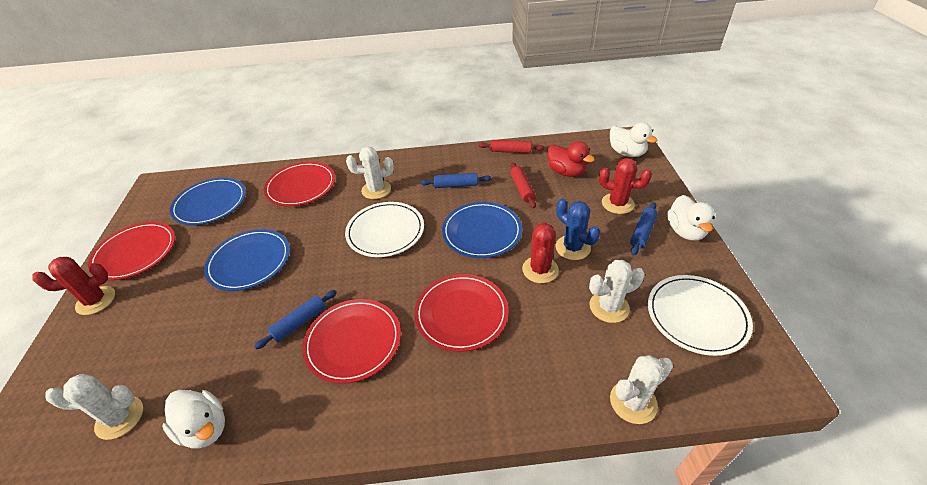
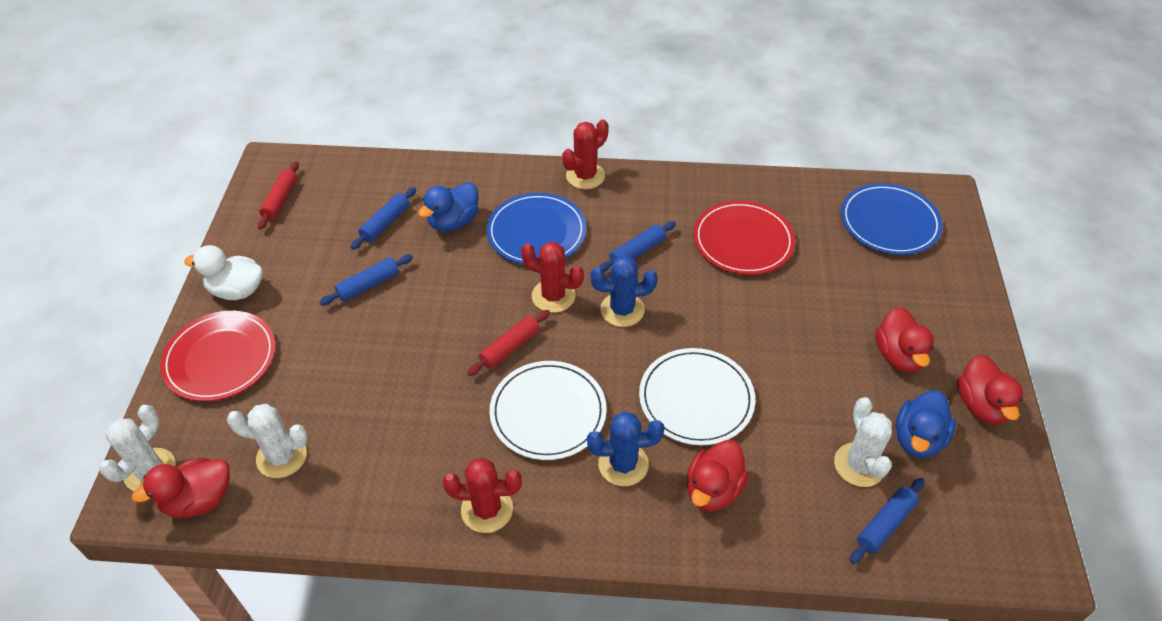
blue cactus: 1 -> 2
blue duck: 0 -> 2
blue plate: 3 -> 2
blue rolling pin: 3 -> 4
red duck: 1 -> 4
red plate: 4 -> 2
white cactus: 4 -> 3
white duck: 3 -> 1

